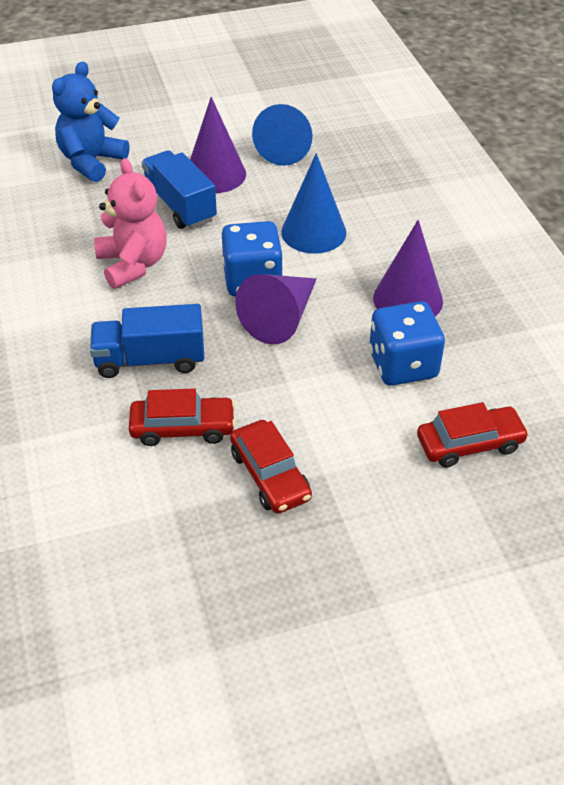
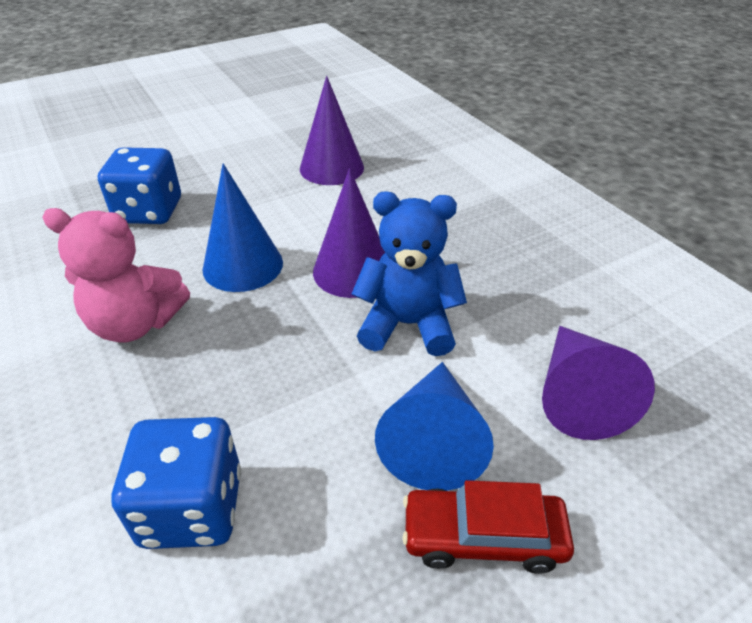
blue truck: 2 -> 0
red car: 3 -> 1

